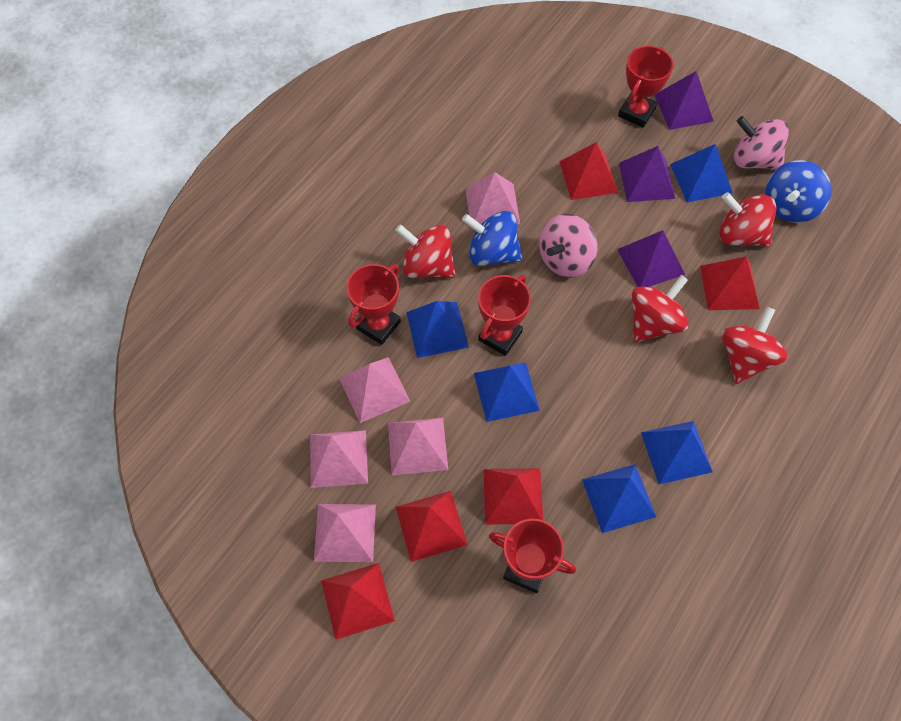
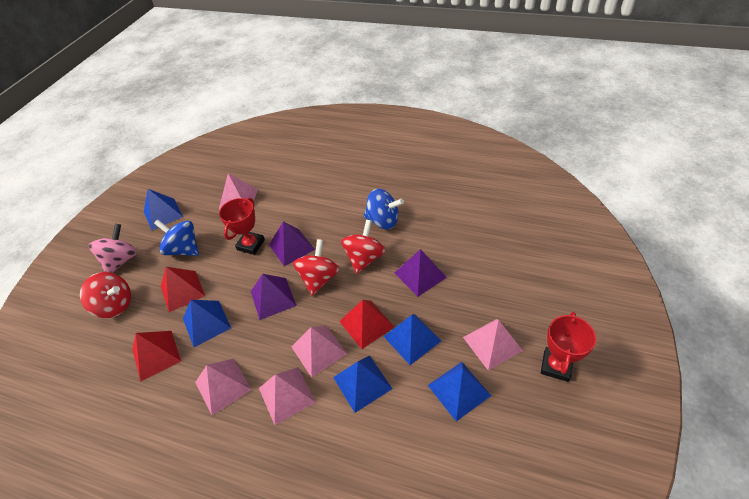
pink spinning top: 2 -> 1
red pyramid: 5 -> 3
red spinning top: 4 -> 3
red trophy: 4 -> 2

